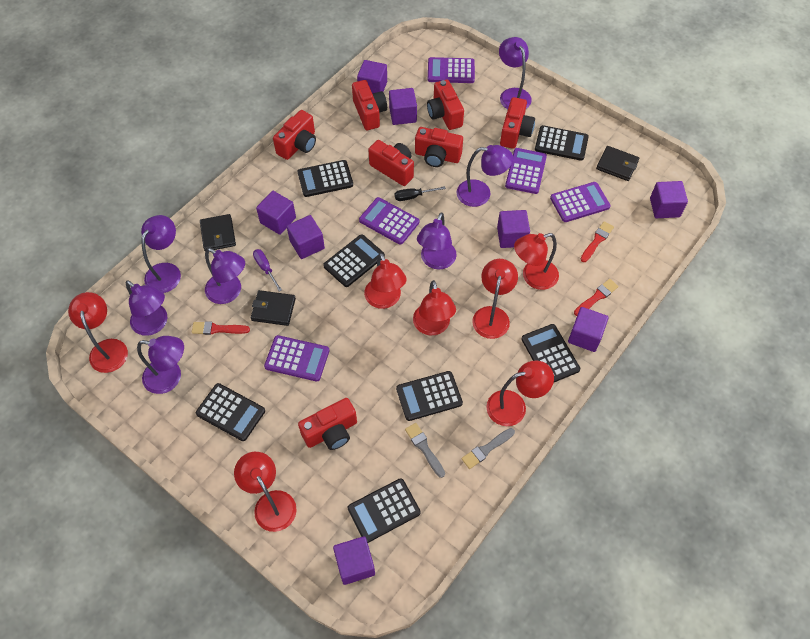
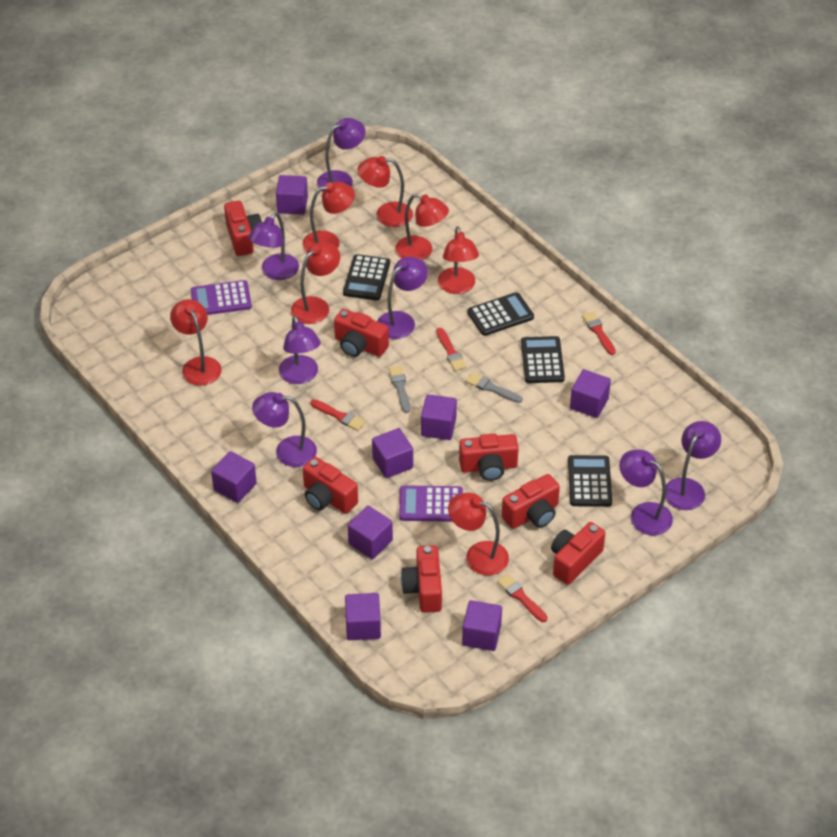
black calculator: 7 -> 4
black screwdriver: 1 -> 0
black wallet: 3 -> 0
purple calculator: 5 -> 2
purple screwdriver: 1 -> 0
red brush: 3 -> 4

